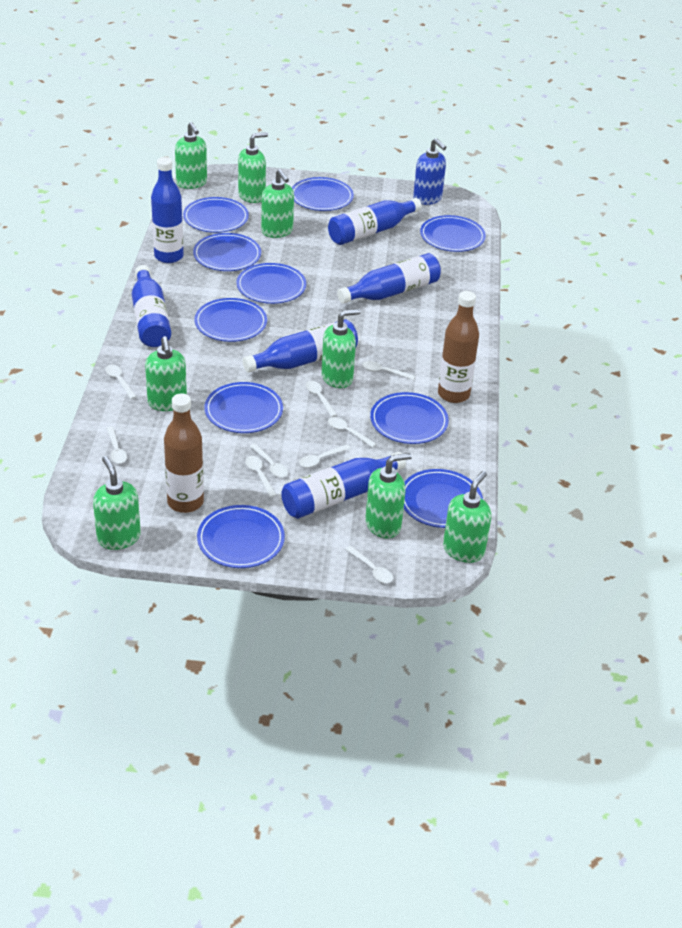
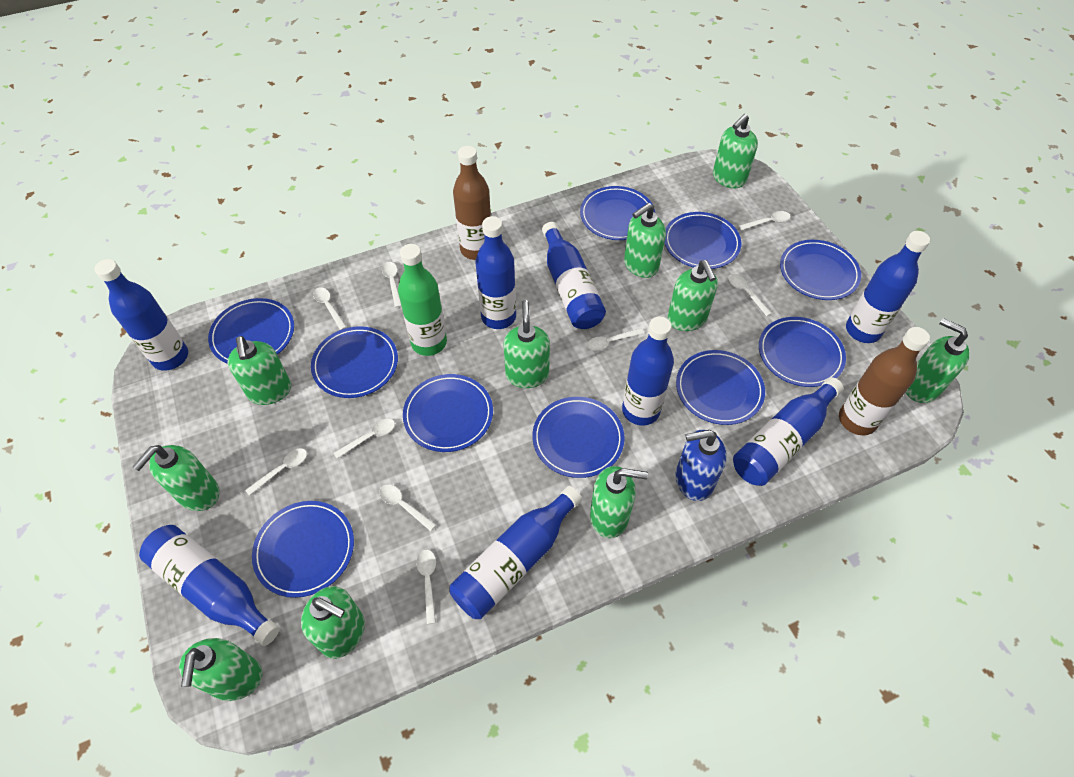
blue bottle: 6 -> 8
green bottle: 0 -> 1
green soap dispenser: 8 -> 10

